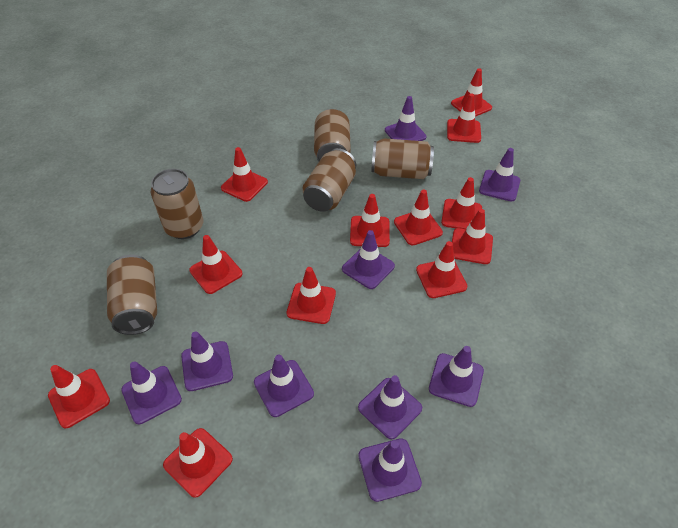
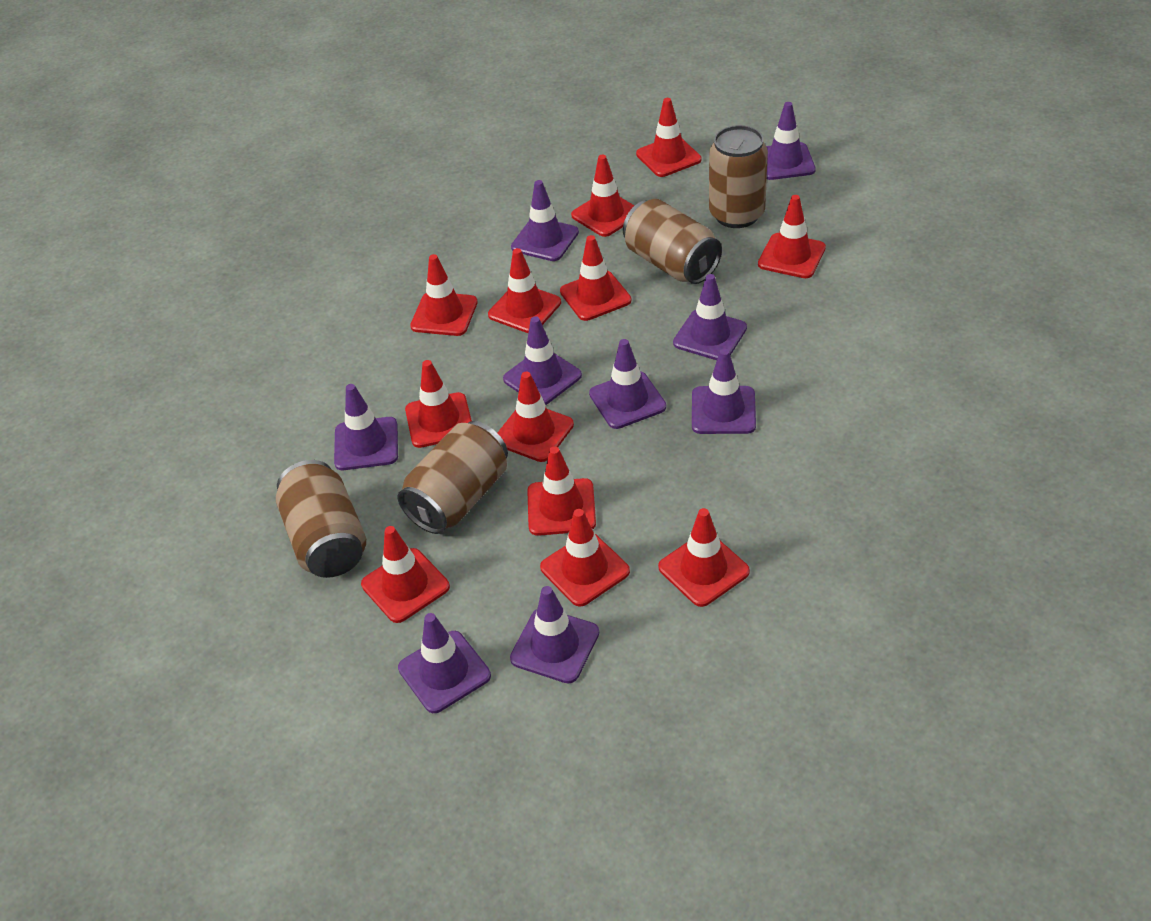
brown can: 5 -> 4

